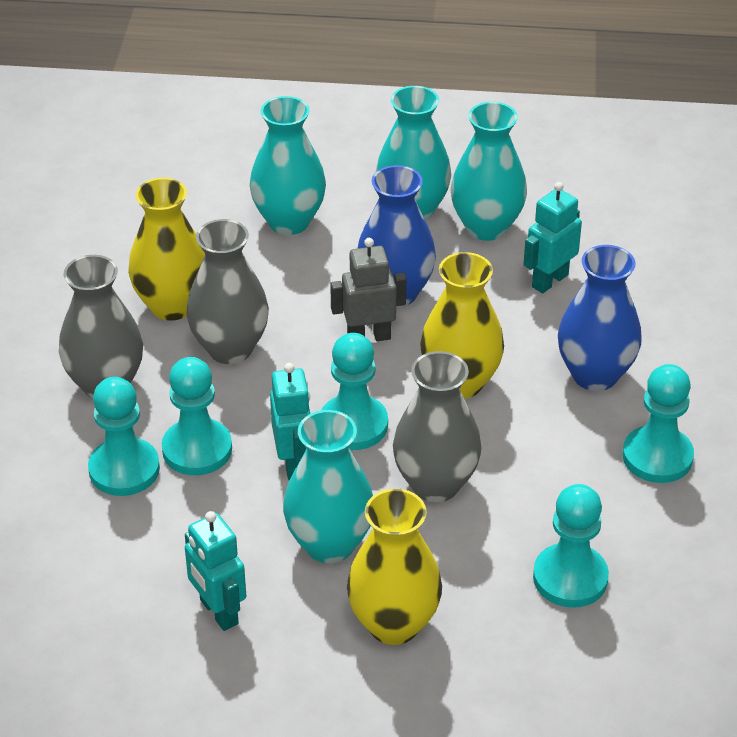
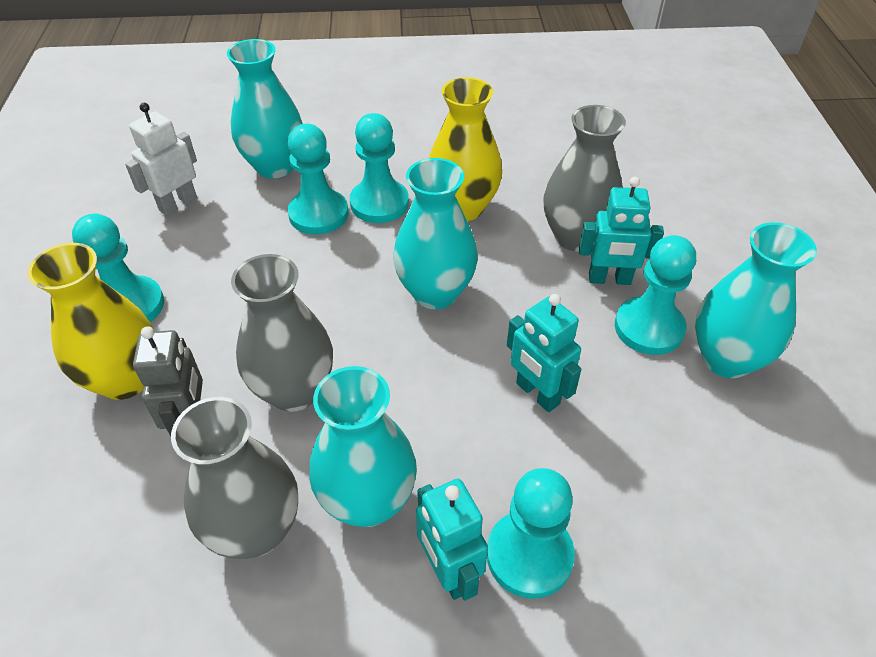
blue vase: 2 -> 0
white robot: 0 -> 1
yellow vase: 3 -> 2

